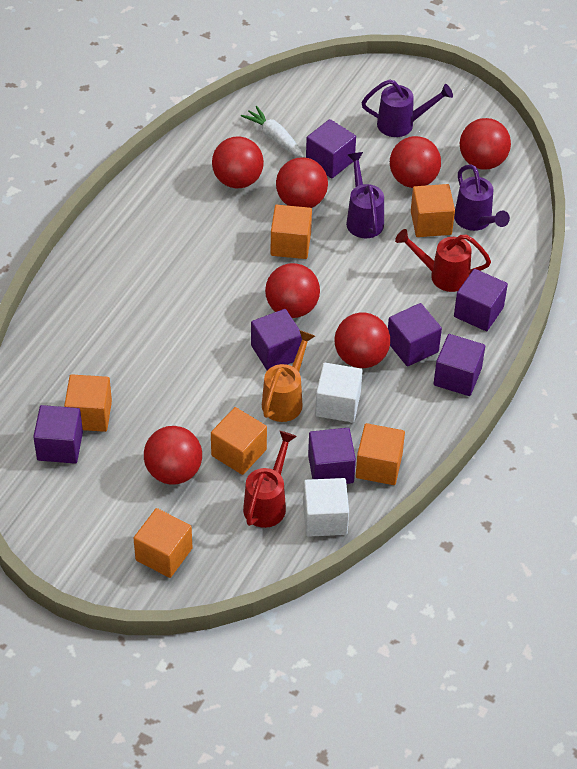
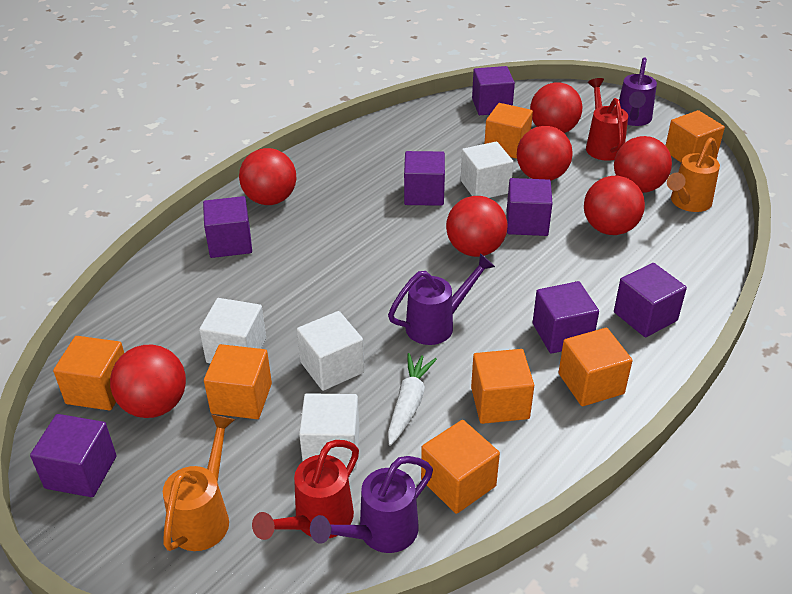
orange cube: 6 -> 7
orange watering can: 1 -> 2
white cube: 2 -> 4

